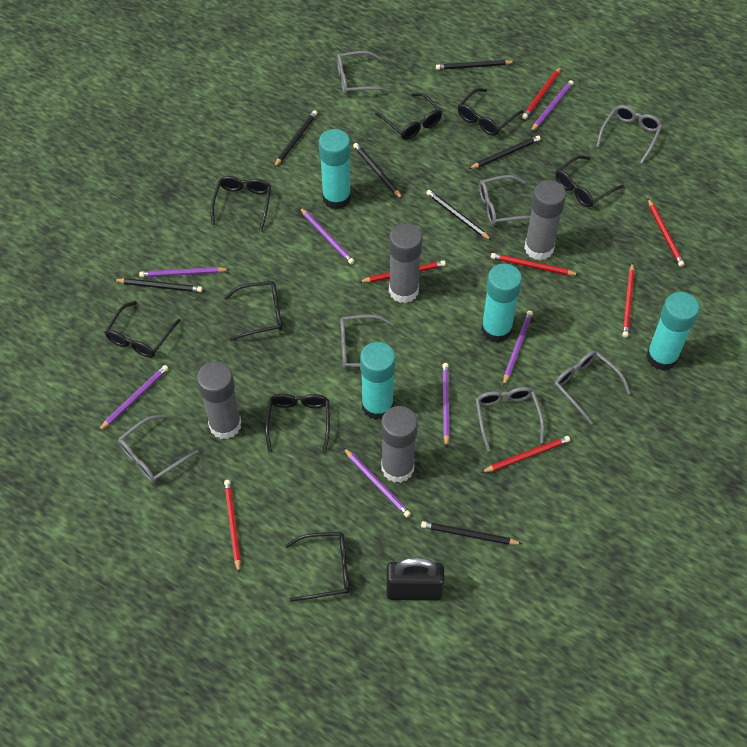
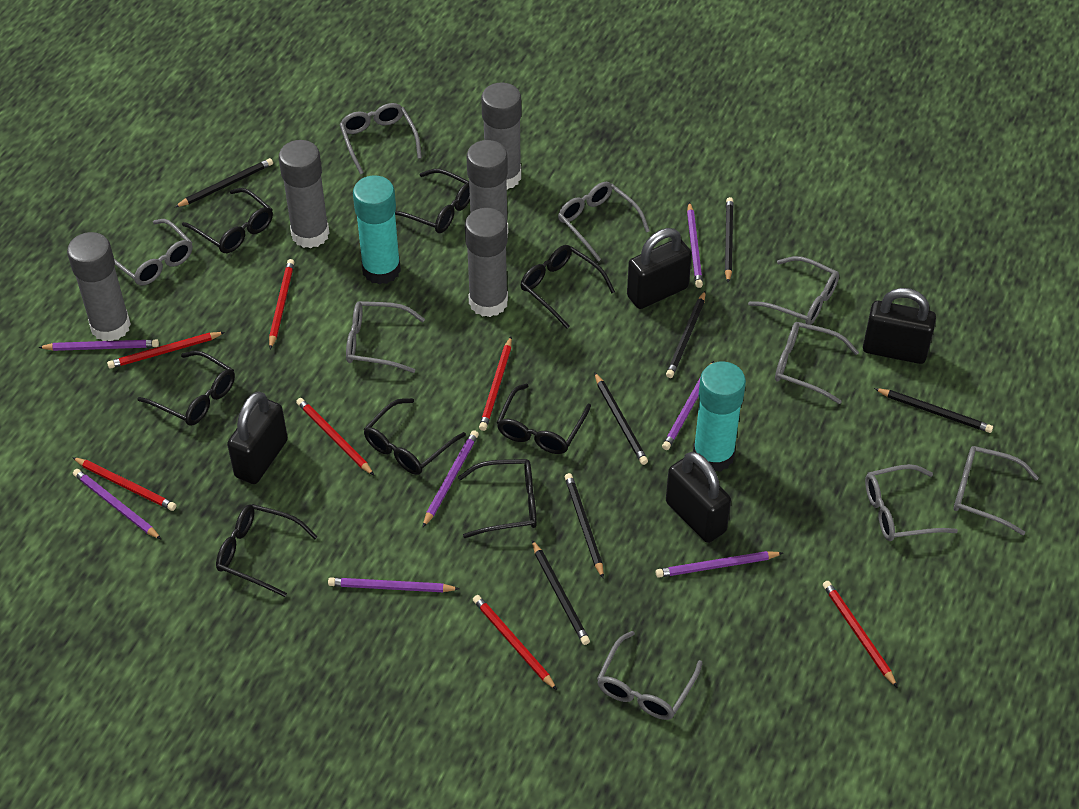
black padlock: 1 -> 4
grey glasses: 7 -> 9
grey glue stick: 4 -> 5
turquoise glue stick: 4 -> 2

